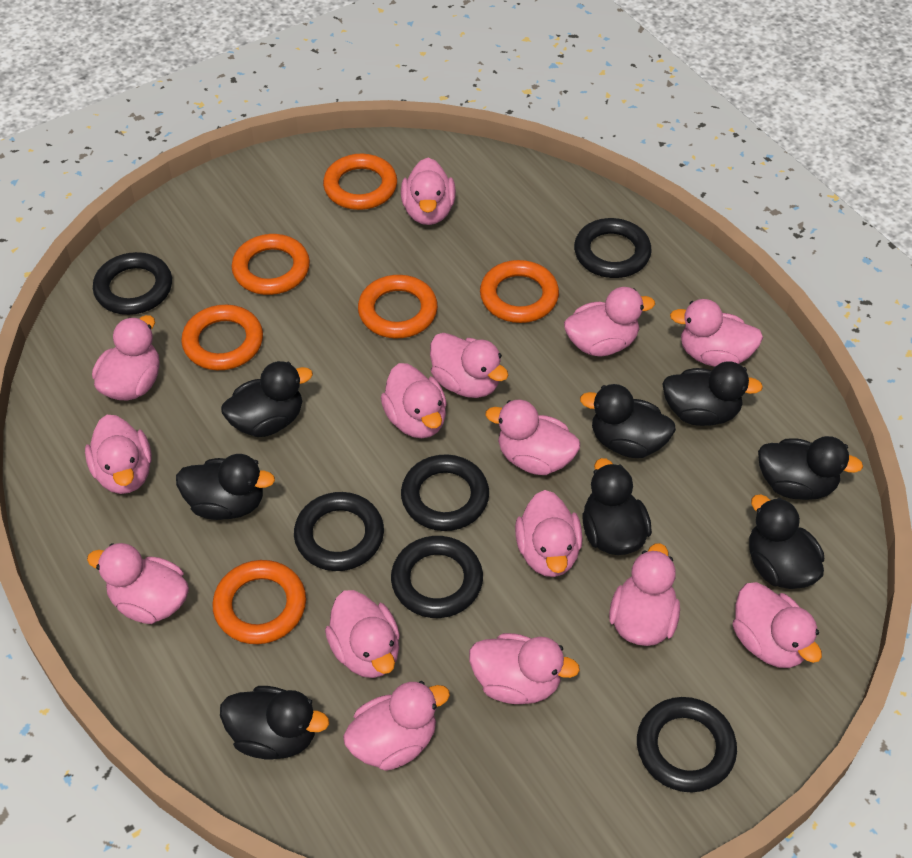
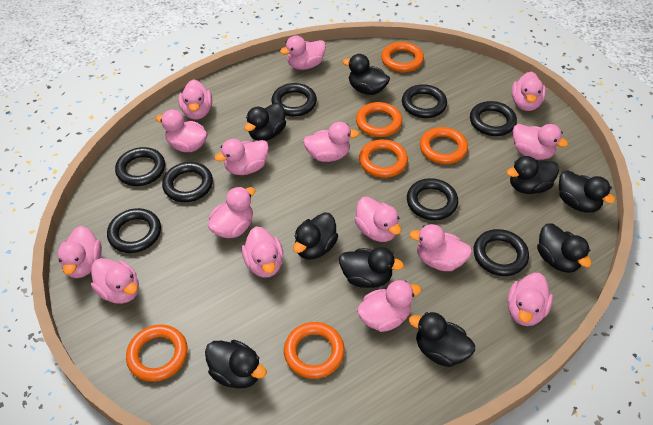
black duck: 8 -> 9
black ring: 6 -> 8

